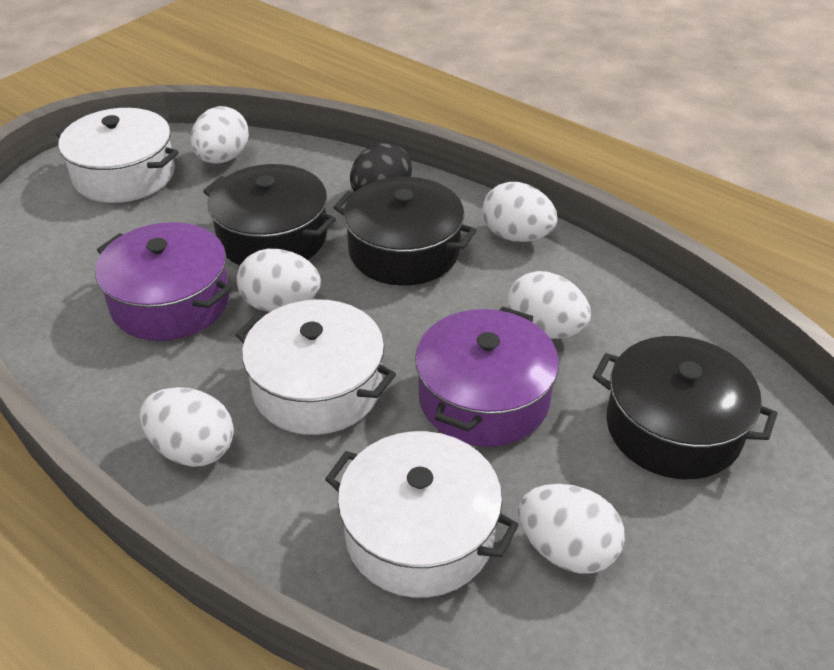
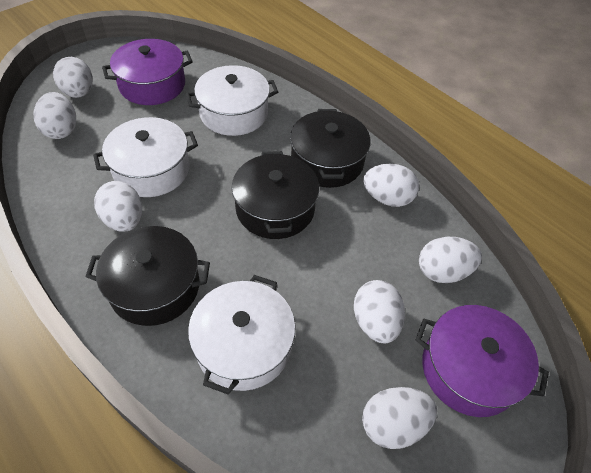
black egg: 1 -> 0
white egg: 6 -> 7

